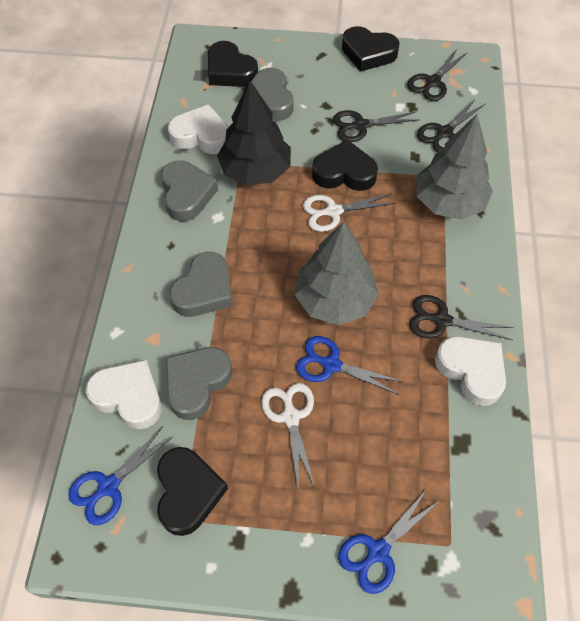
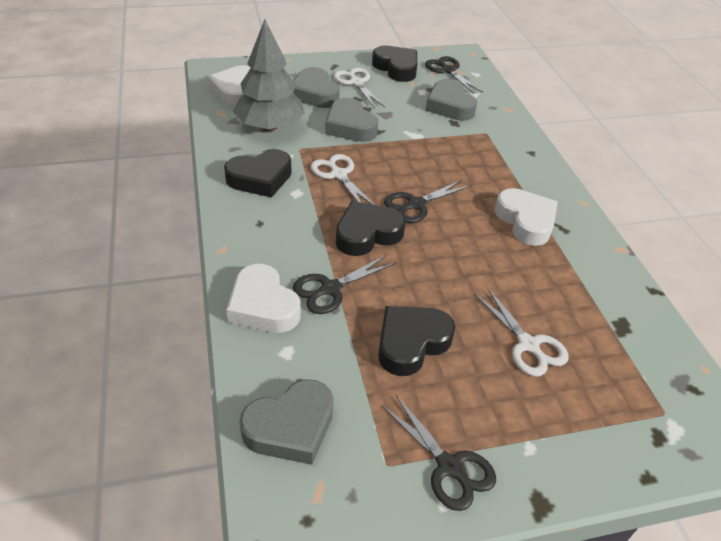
black tree: 1 -> 0
blue scissors: 3 -> 0
grey tree: 2 -> 1
white scissors: 2 -> 3

